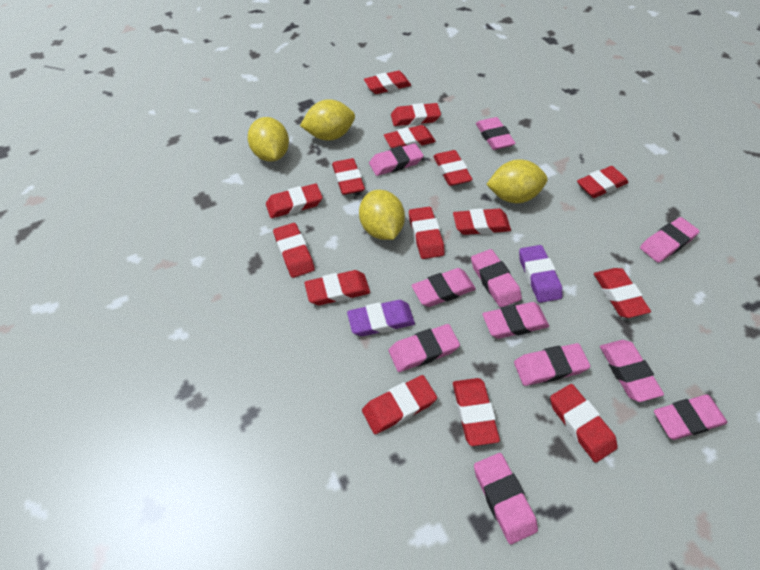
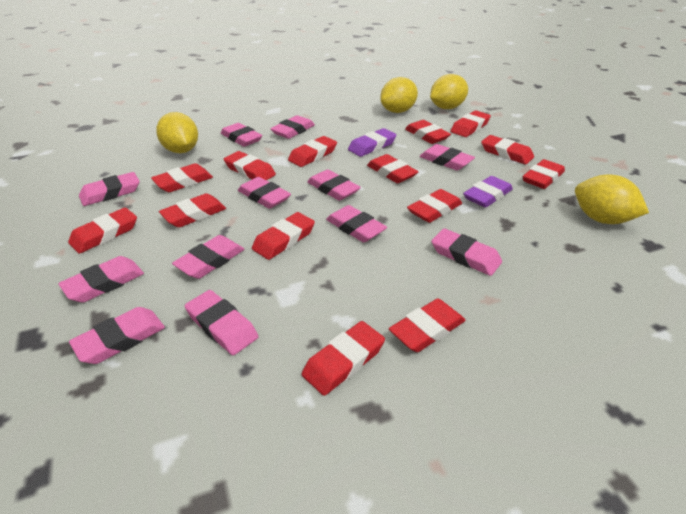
pink eraser: 11 -> 12
red eraser: 15 -> 14

